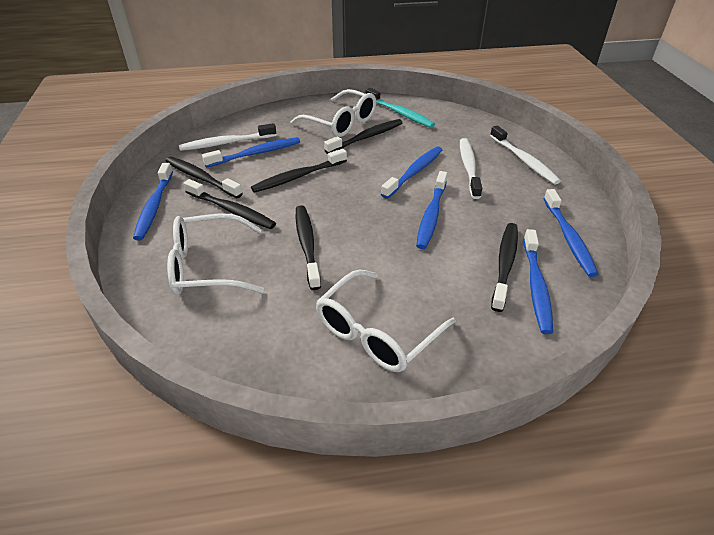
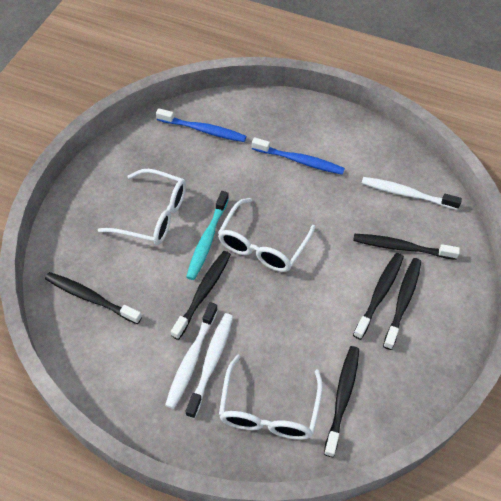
blue toothbrush: 6 -> 2

